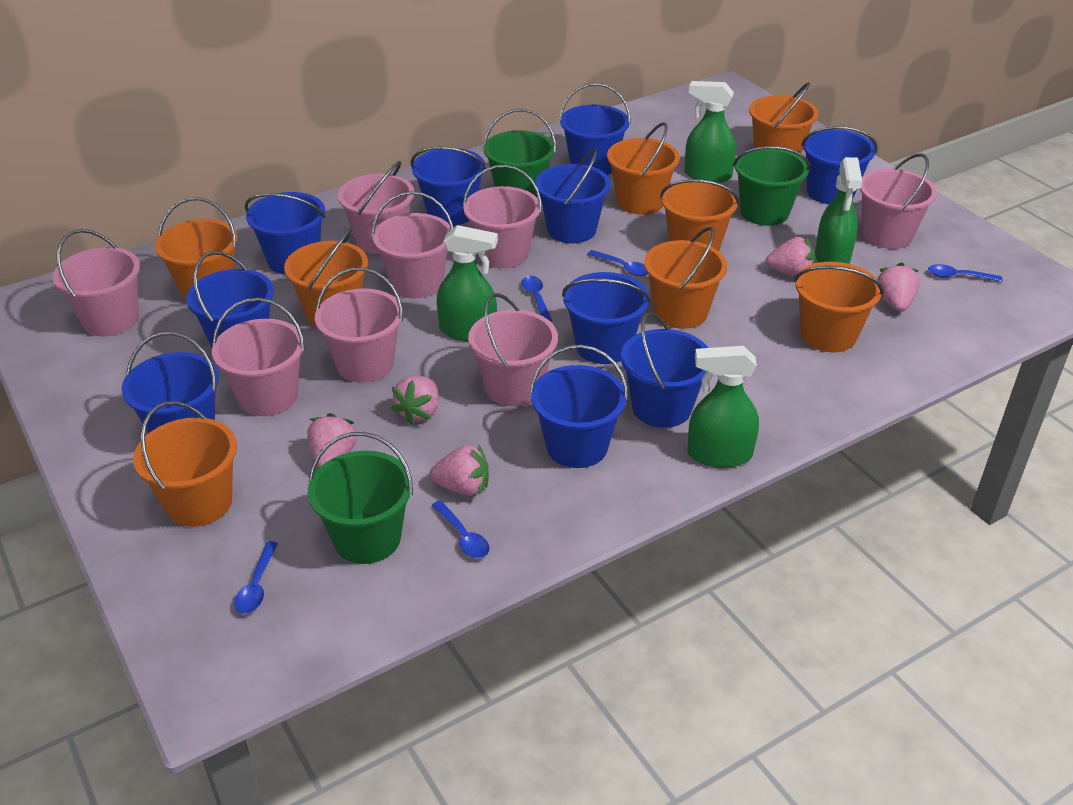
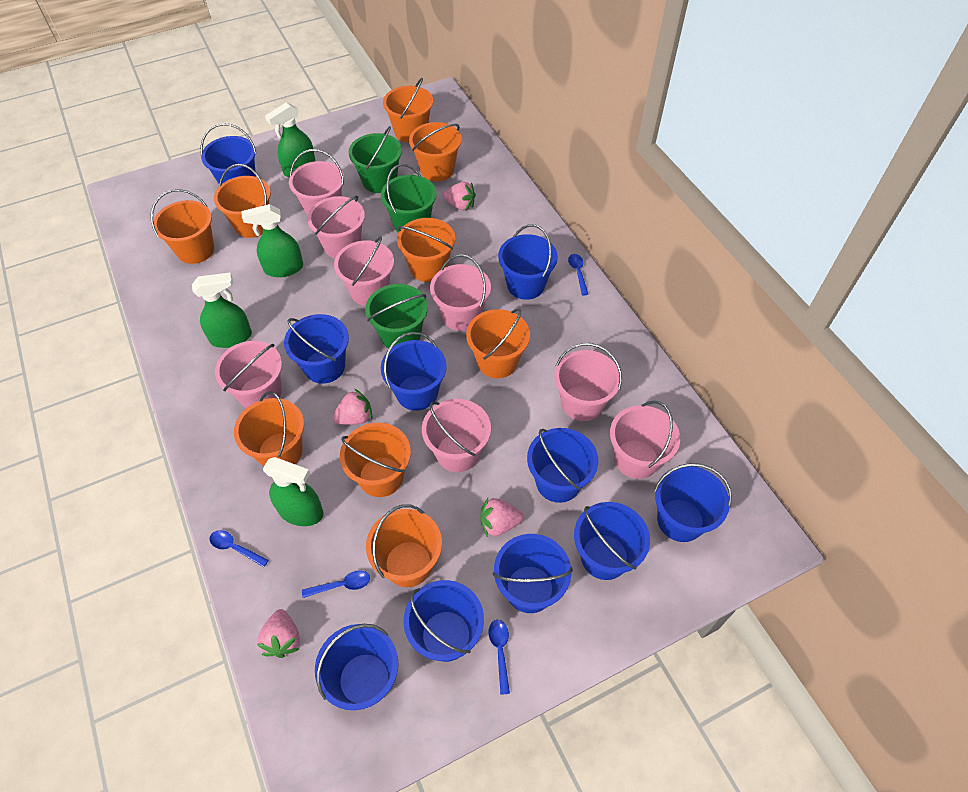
blue spoon: 5 -> 4
orange bucket: 8 -> 9
pink strawberry: 5 -> 4

